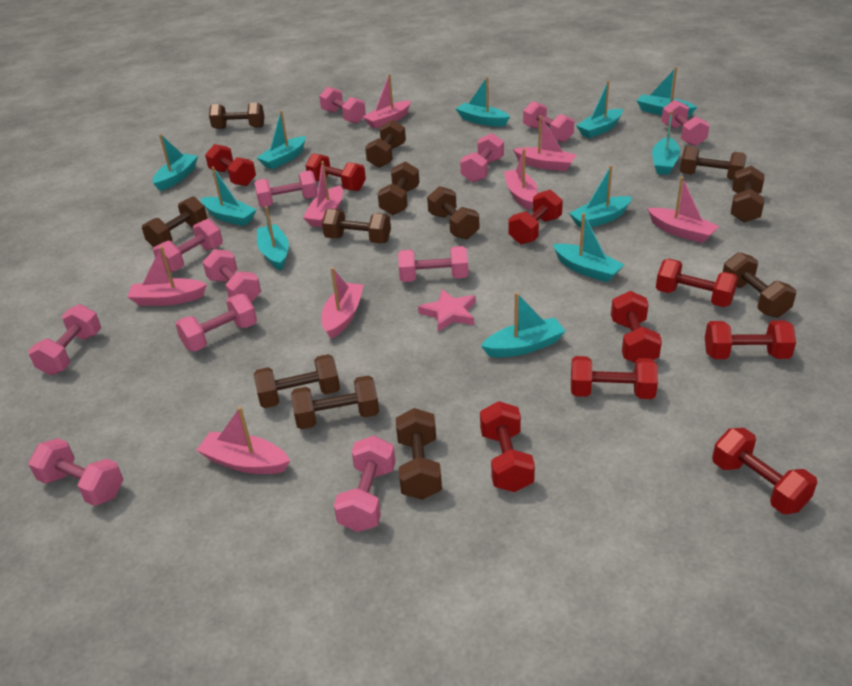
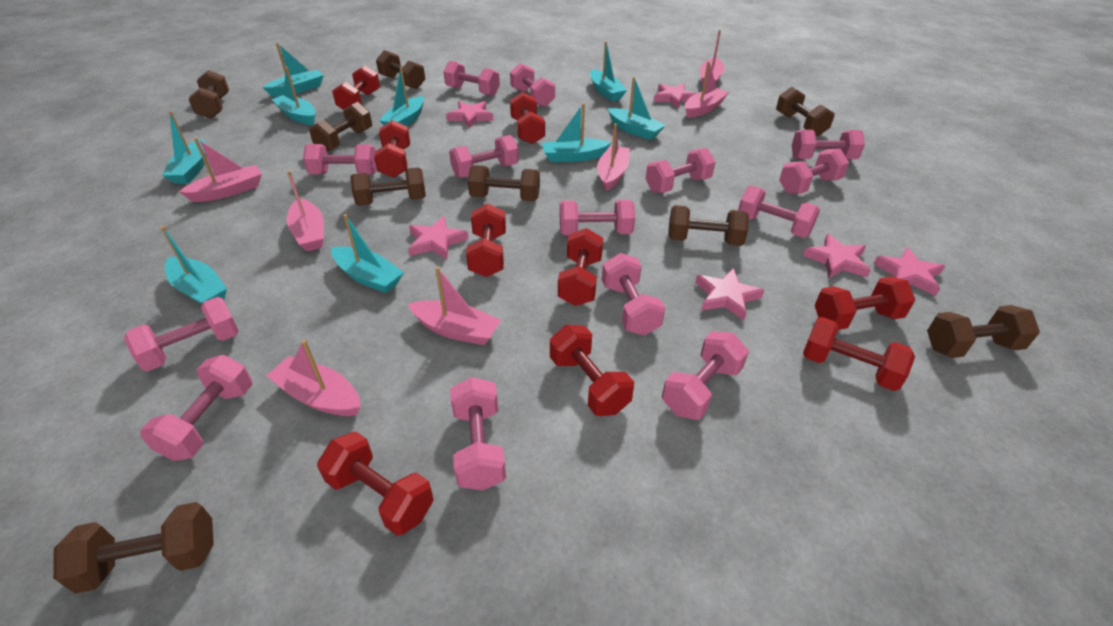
brown dumbbell: 12 -> 9
pink boat: 8 -> 7
pink dumbbell: 12 -> 14
pink star: 1 -> 6
turquoise boat: 11 -> 9

